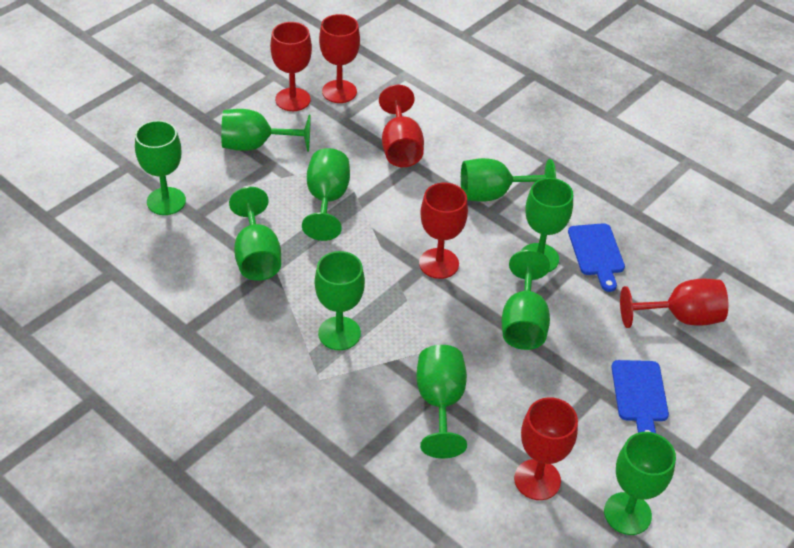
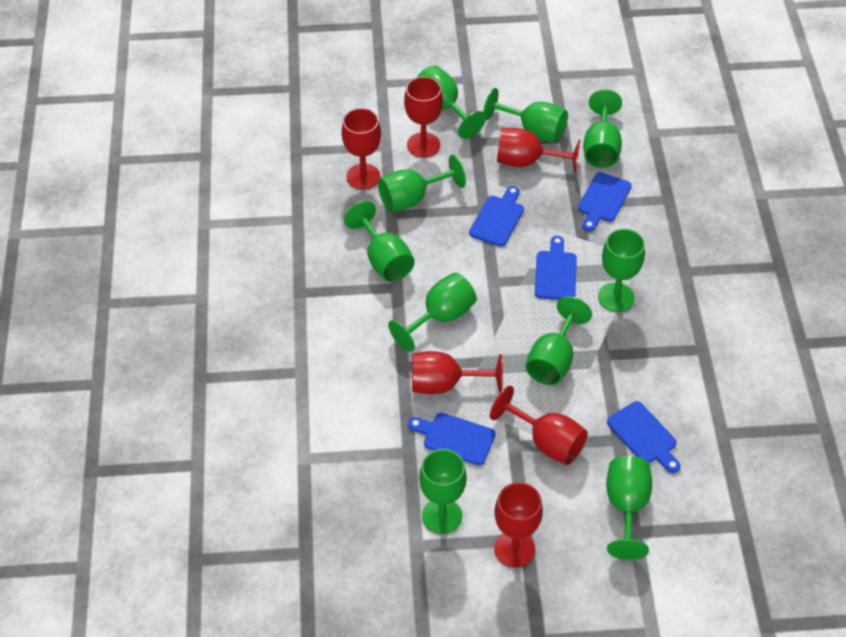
blue cutting board: 2 -> 5

